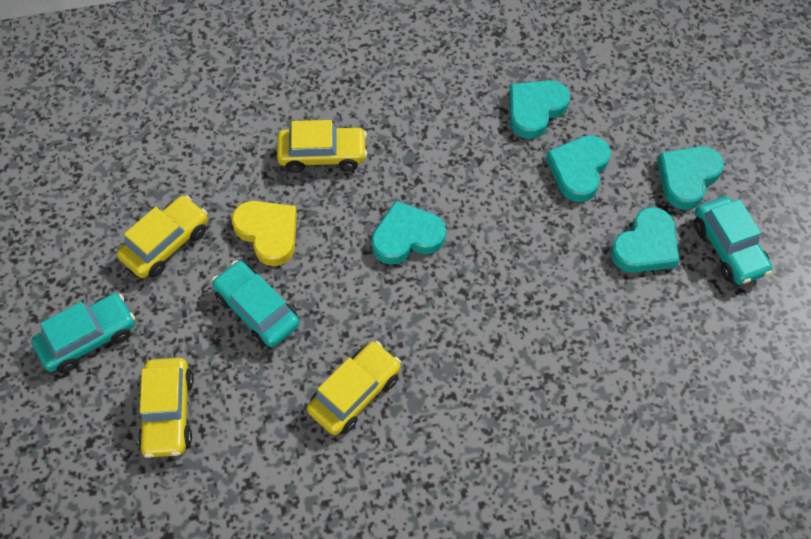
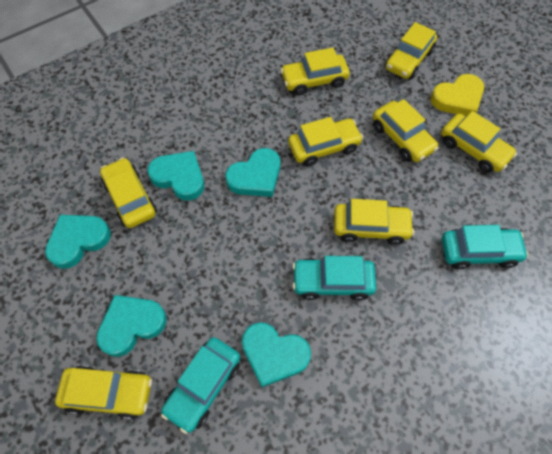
yellow car: 4 -> 8

